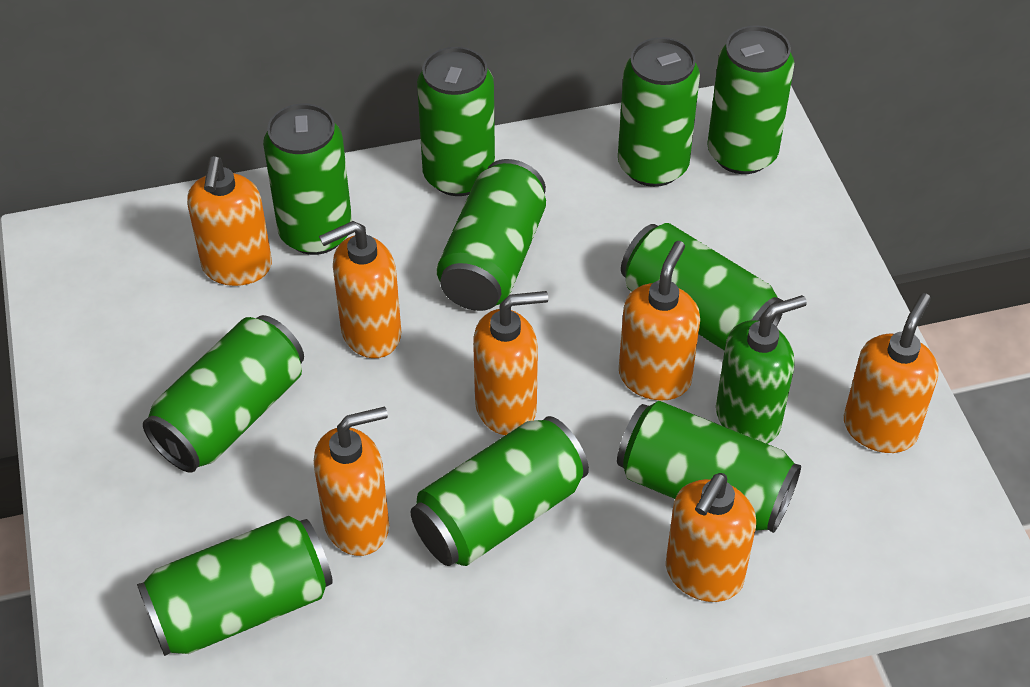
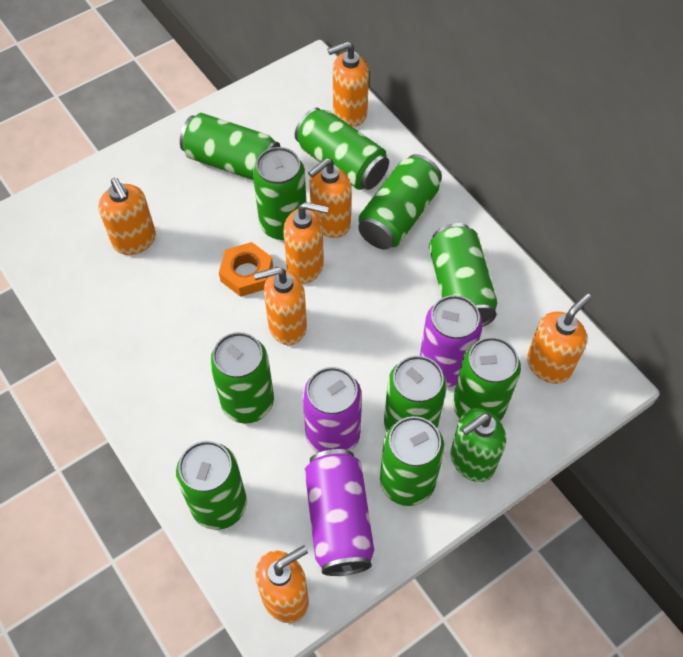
orange nut: 0 -> 1
purple can: 0 -> 3

